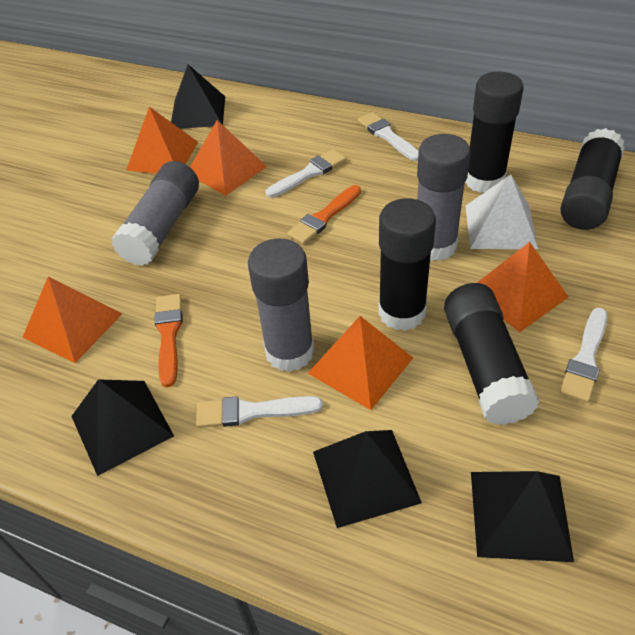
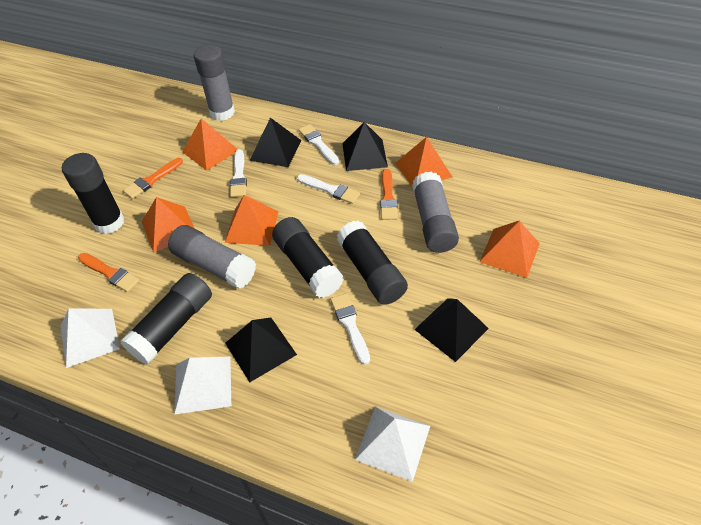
orange brush: 2 -> 3
white pyramid: 1 -> 3

